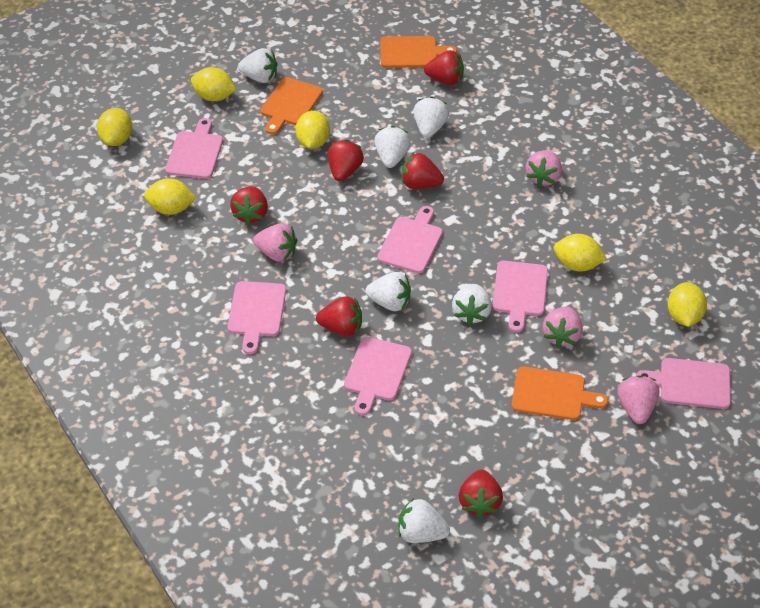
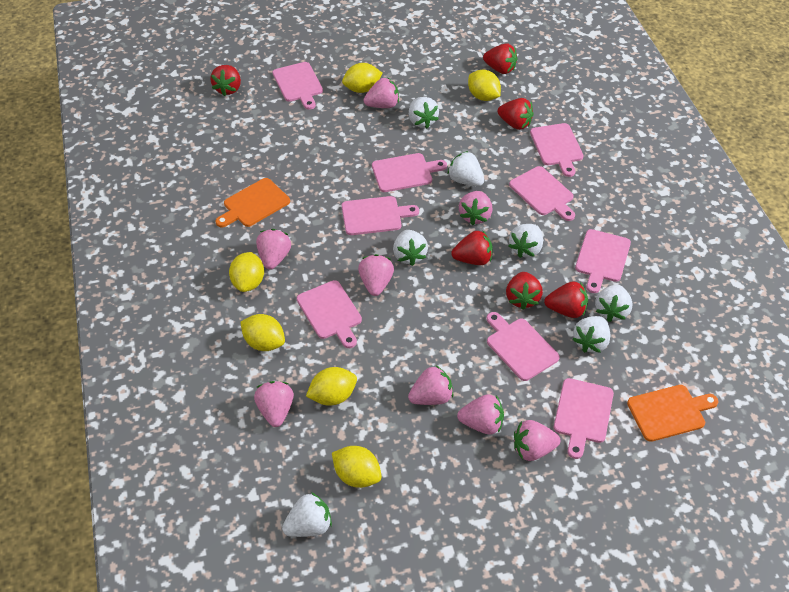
orange cutting board: 3 -> 2
pink cutting board: 6 -> 9
pink strawberry: 4 -> 8
white strawberry: 6 -> 7

